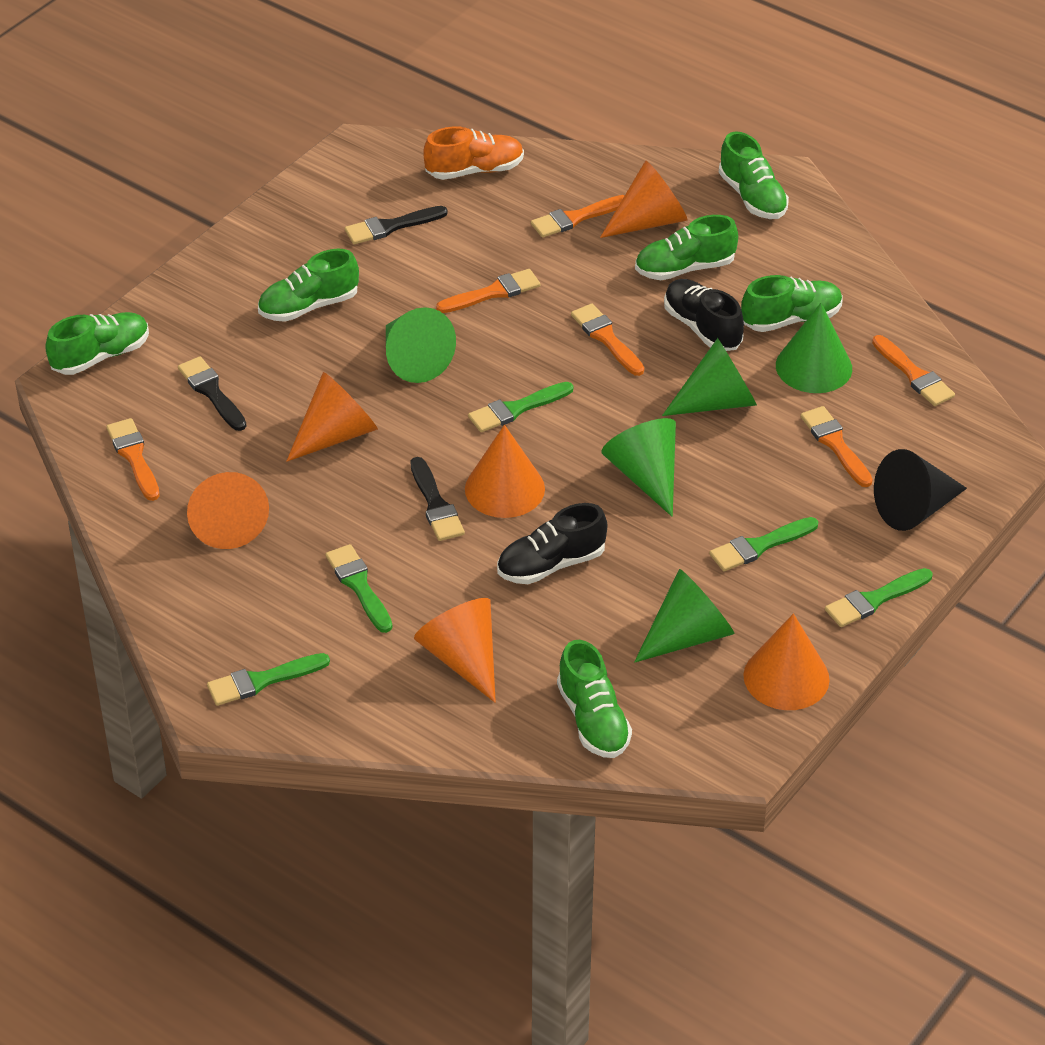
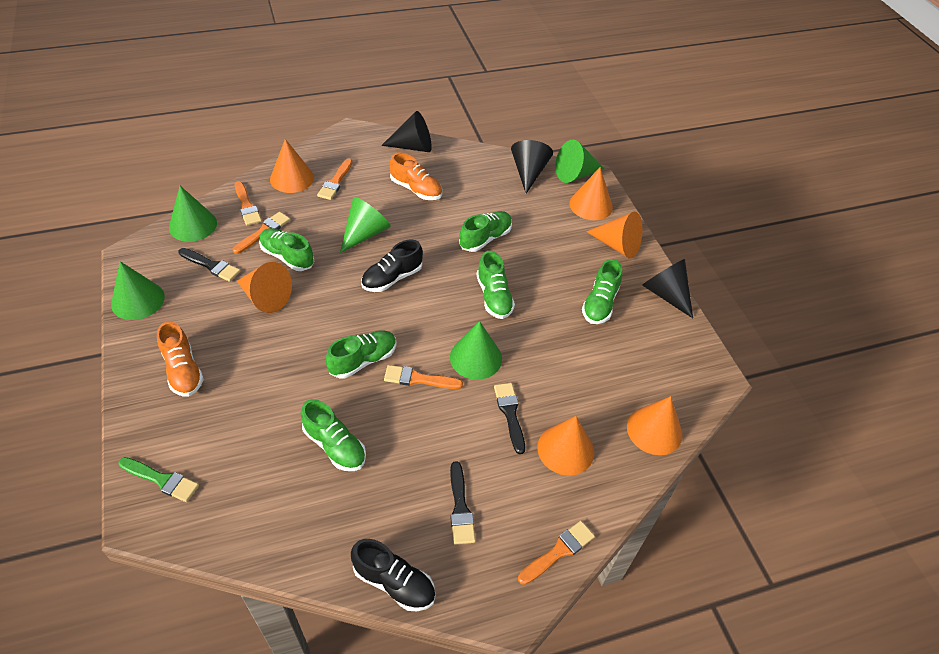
black cone: 1 -> 3
green brush: 5 -> 1
orange brush: 6 -> 5
orange shoe: 1 -> 2

